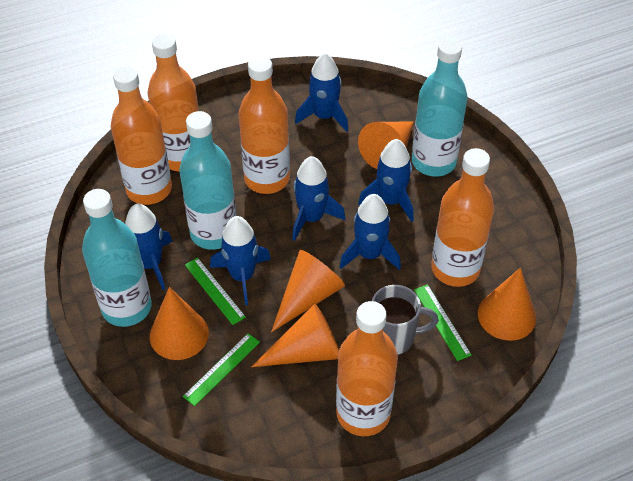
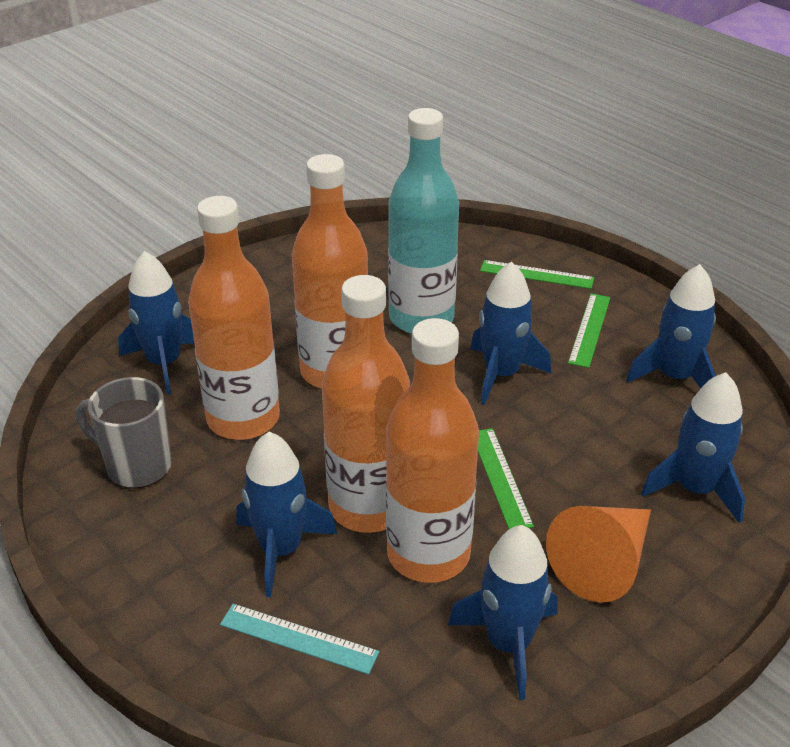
orange bottle: 5 -> 4
orange cone: 5 -> 1
turquoise bottle: 3 -> 1
turquoise ruler: 0 -> 1

